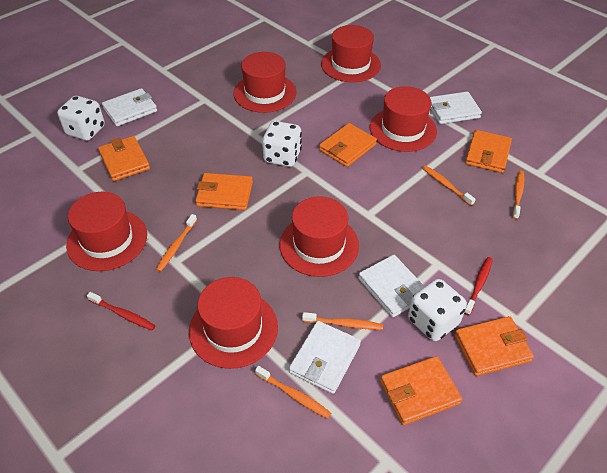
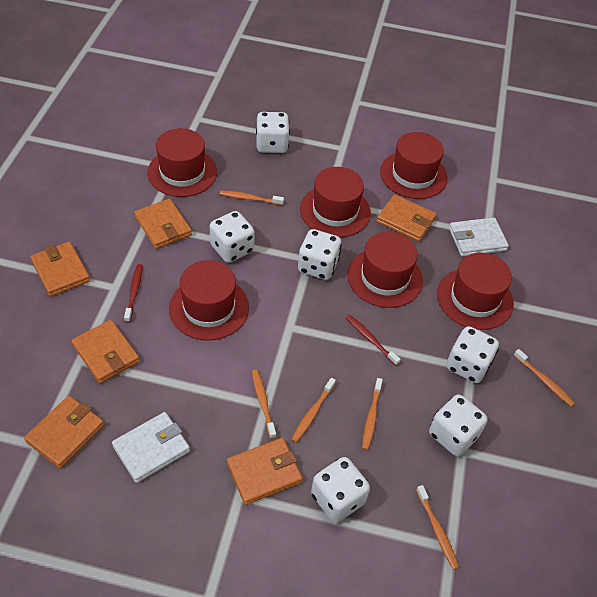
orange toothbrush: 5 -> 6
white dice: 3 -> 6
white wallet: 4 -> 2

